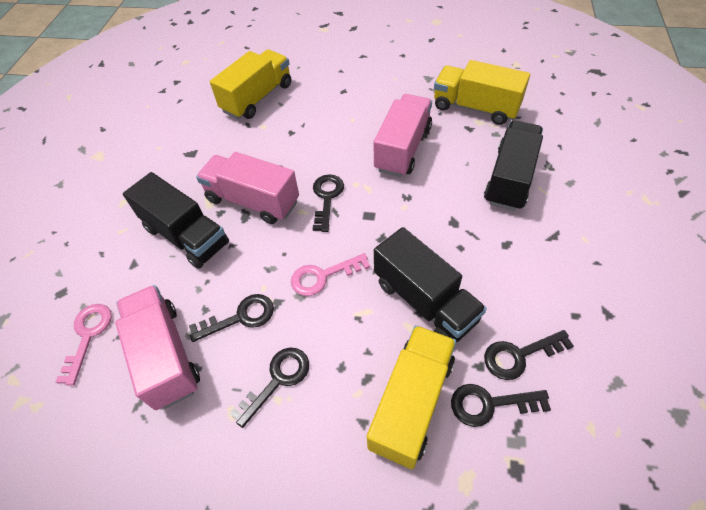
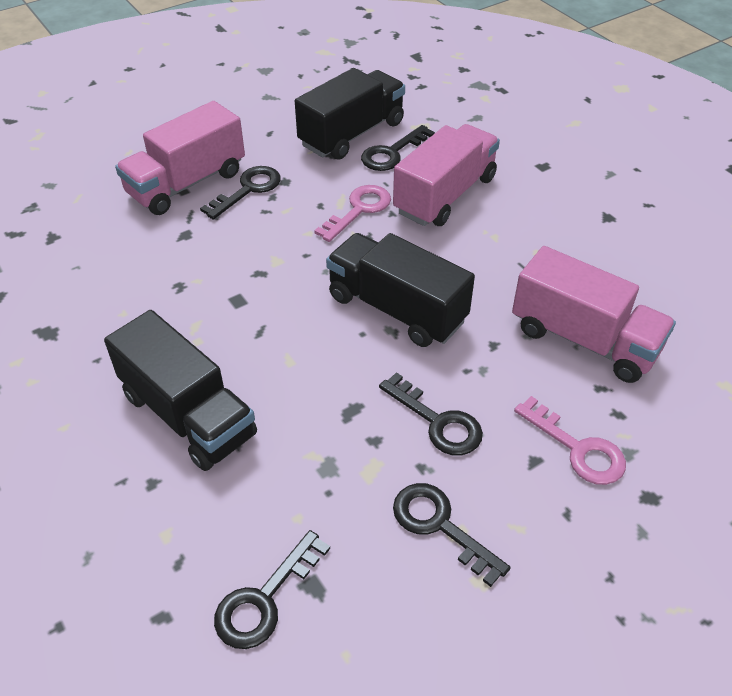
yellow truck: 3 -> 0

